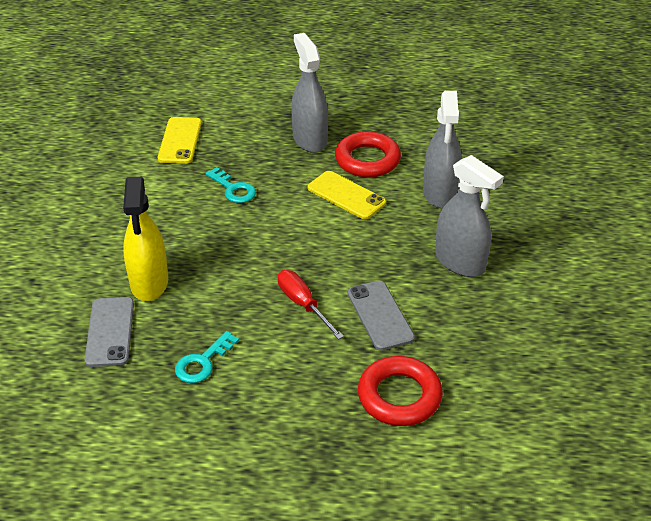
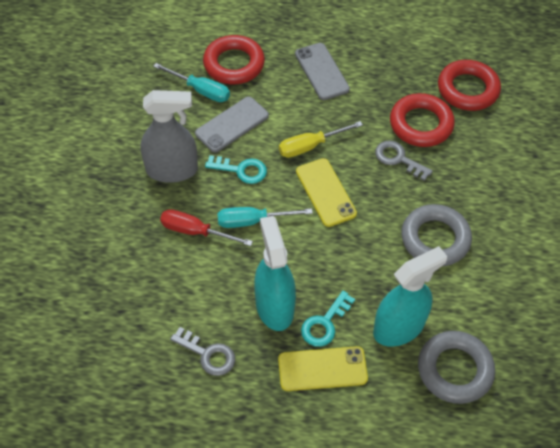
grey key: 0 -> 2
grey ring: 0 -> 2
grey spray bottle: 3 -> 1
red ring: 2 -> 3
turquoise screwdriver: 0 -> 2
turquoise spray bottle: 0 -> 2
yellow screwdriver: 0 -> 1
yellow spray bottle: 1 -> 0

